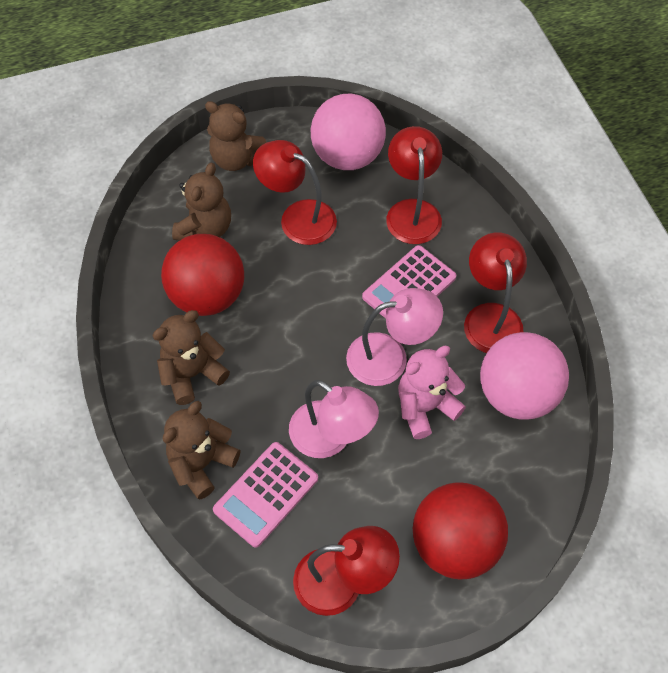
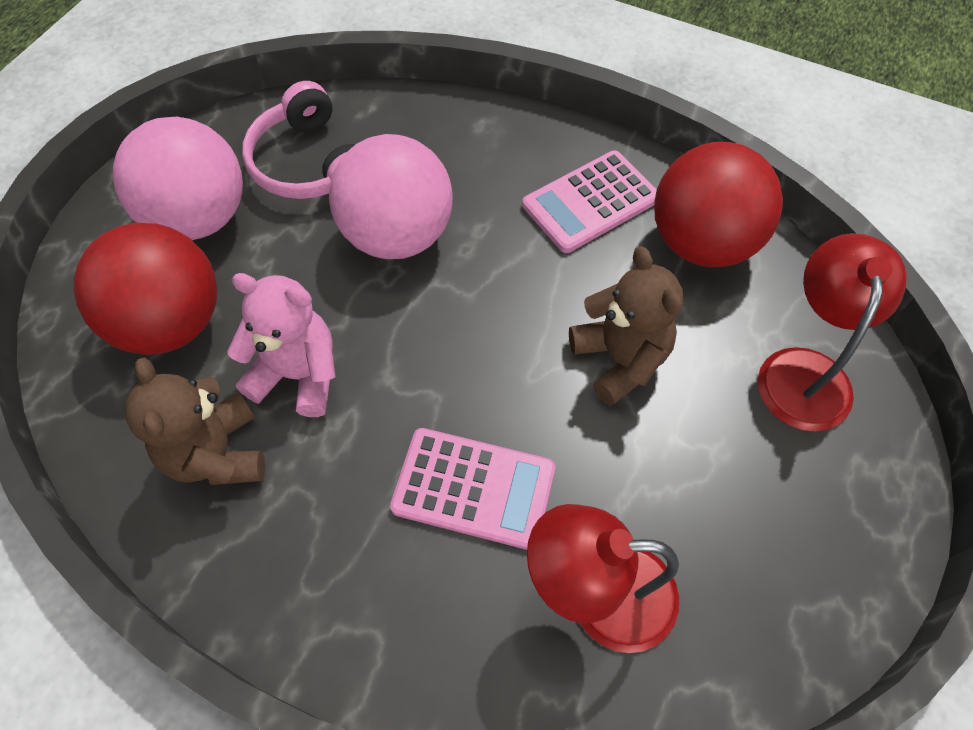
brown teddy bear: 4 -> 2
pink headphones: 0 -> 1
pink lamp: 2 -> 0
red lamp: 4 -> 2

